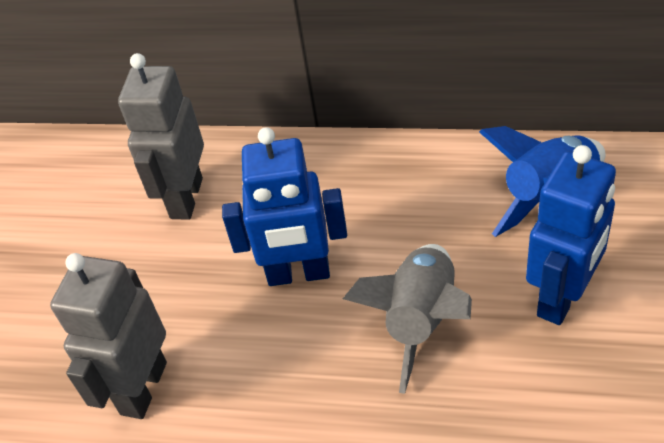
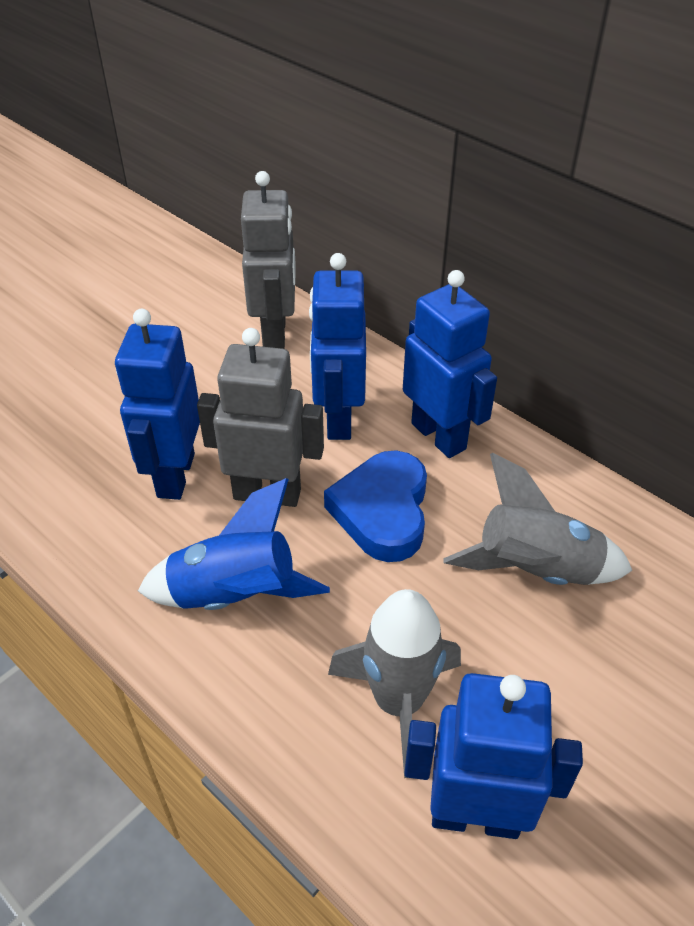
blue heart: 0 -> 1
blue robot: 2 -> 4
grey rocket: 1 -> 2

